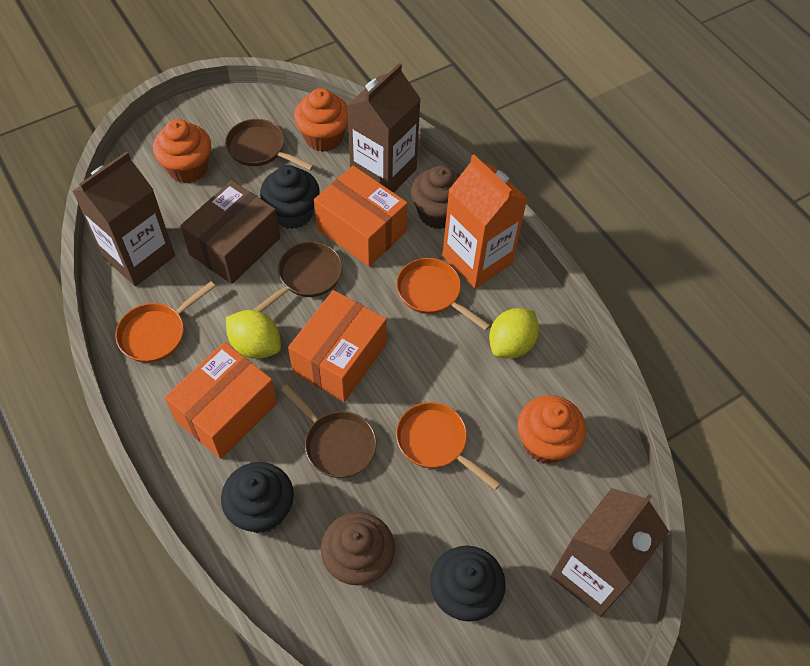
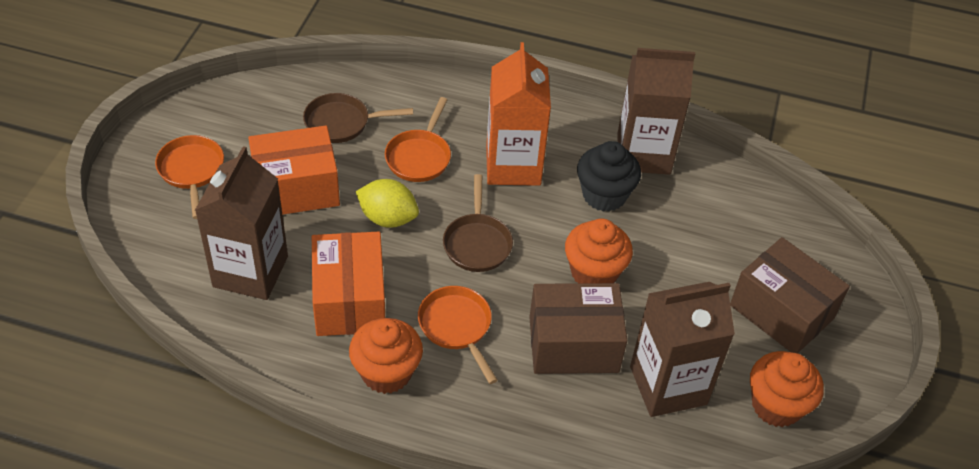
black cupcake: 3 -> 1
brown box: 1 -> 2
brown cupcake: 2 -> 0
brown pan: 3 -> 2
orange box: 3 -> 2
yellow lemon: 2 -> 1

